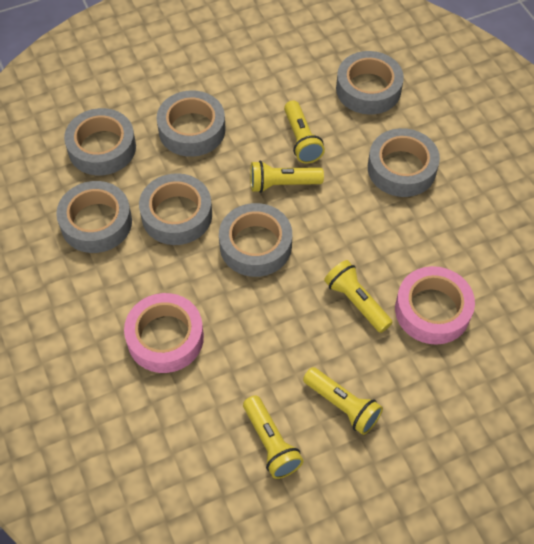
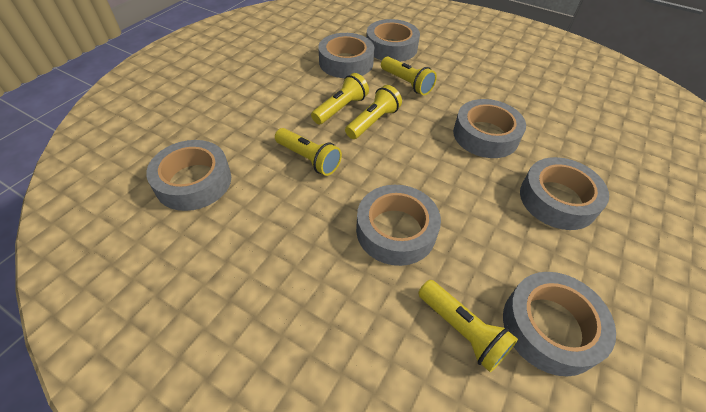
pink tape: 2 -> 0

